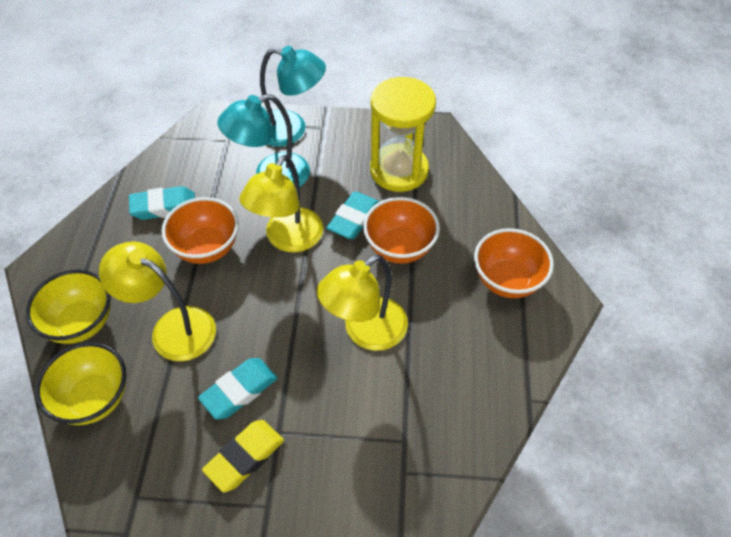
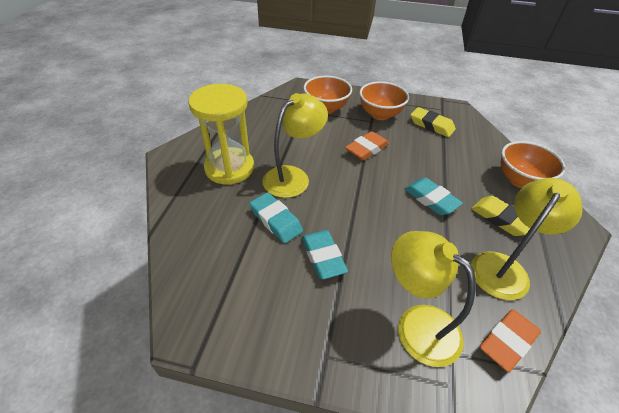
orange eraser: 0 -> 2
turquoise lamp: 2 -> 0
yellow bowl: 2 -> 0
yellow eraser: 1 -> 2

